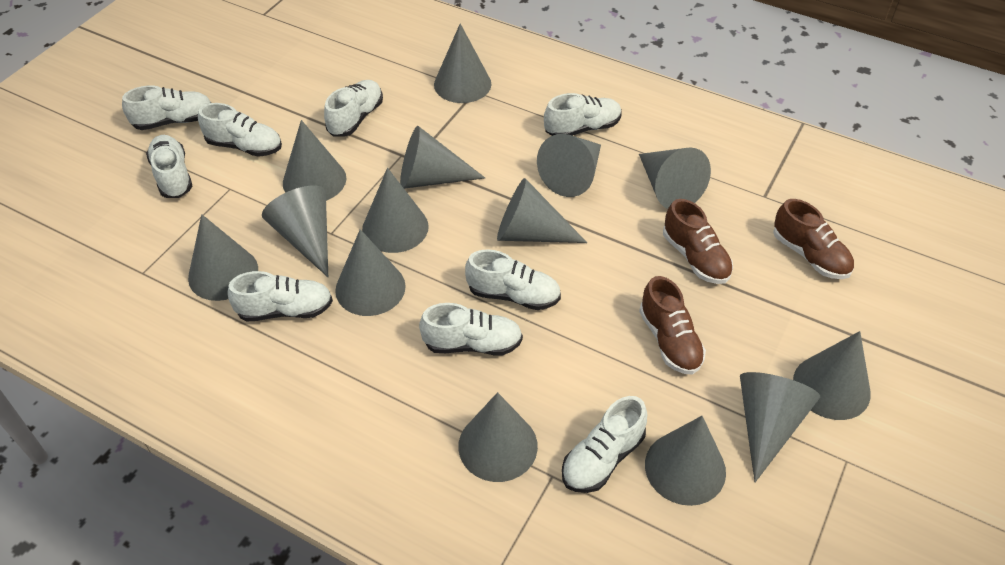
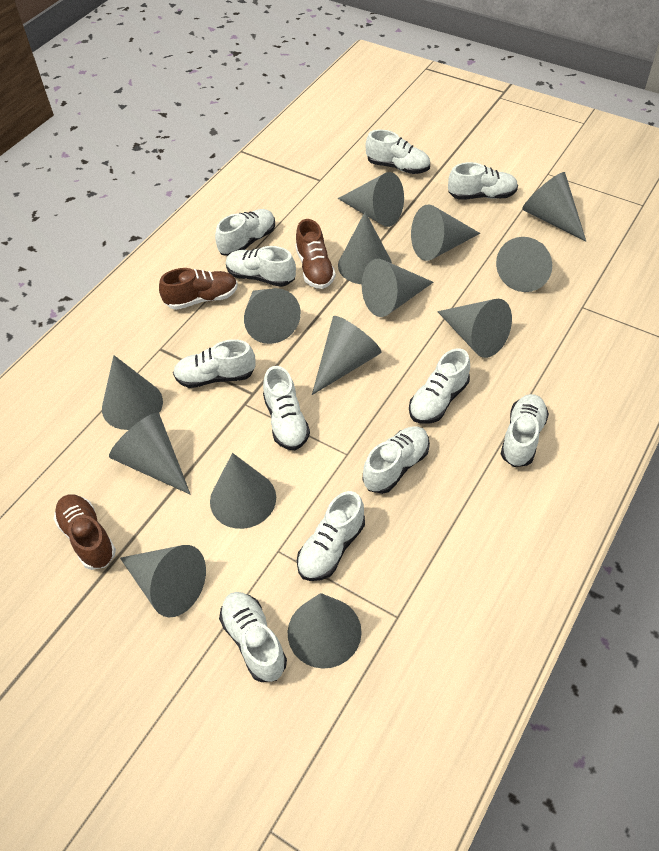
white shoe: 9 -> 11

